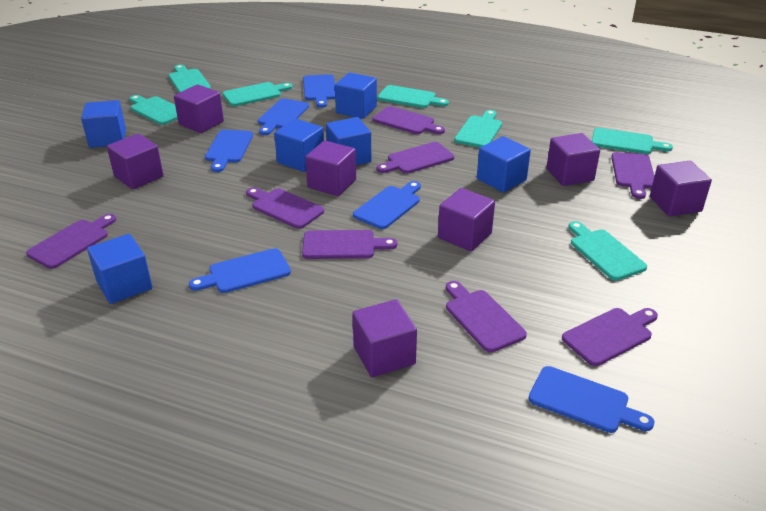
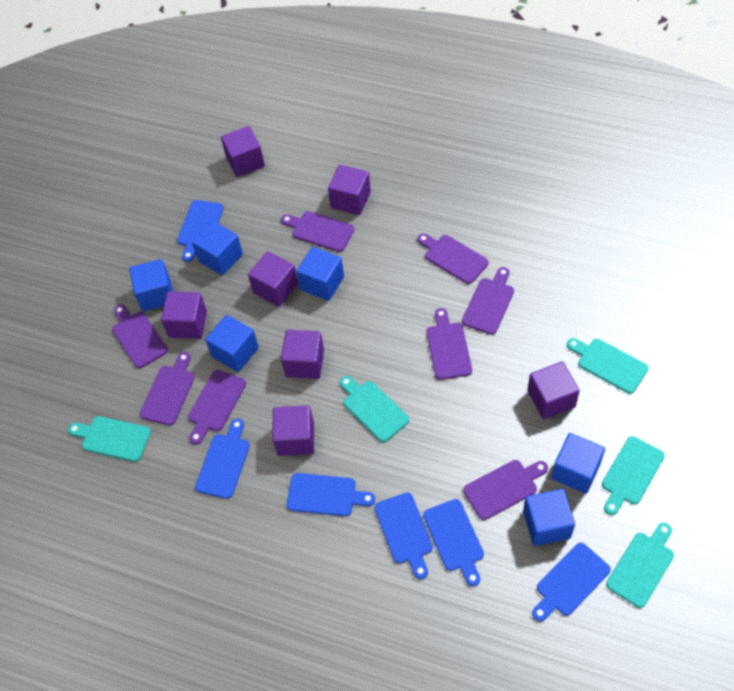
turquoise cutting board: 7 -> 5

